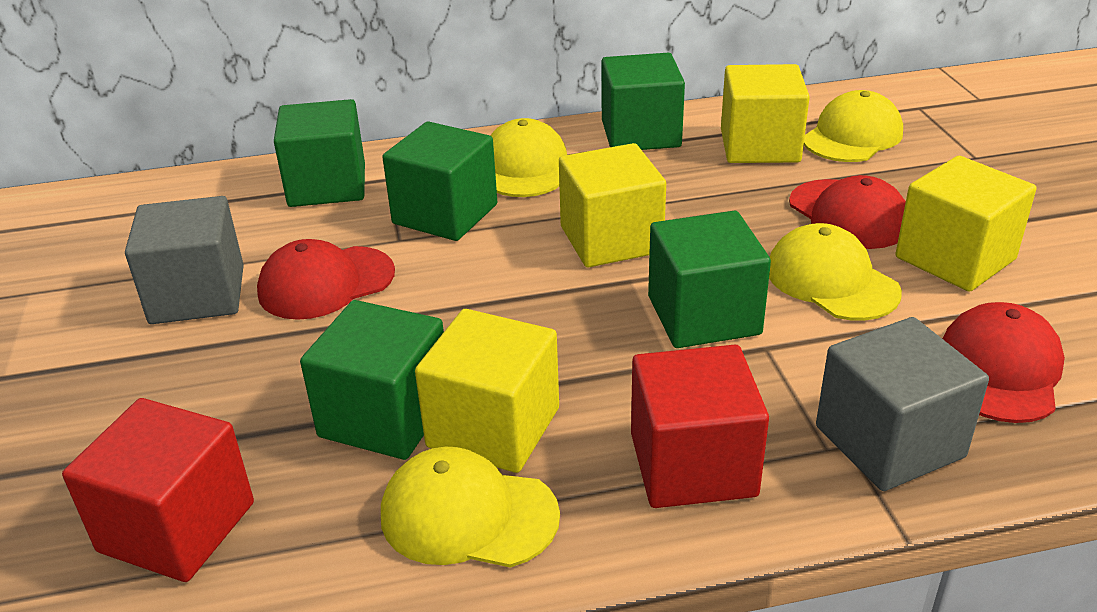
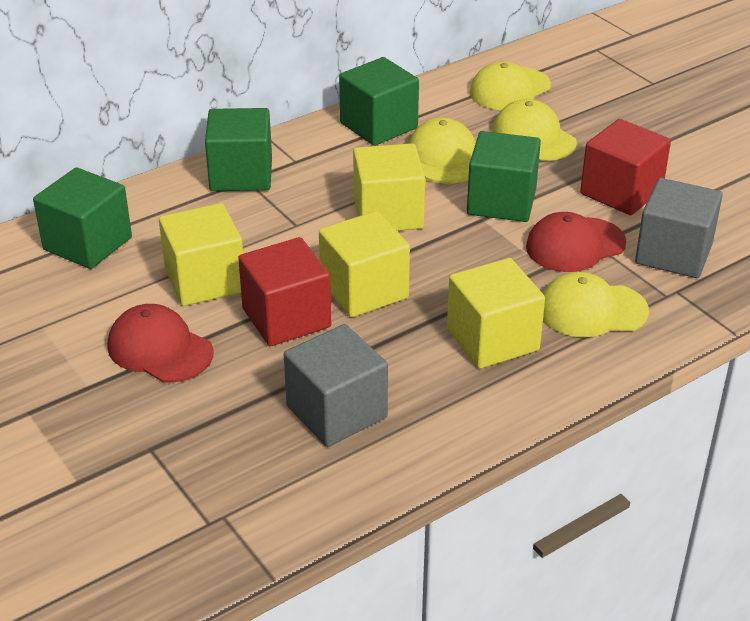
green cube: 5 -> 4
red cap: 3 -> 2

